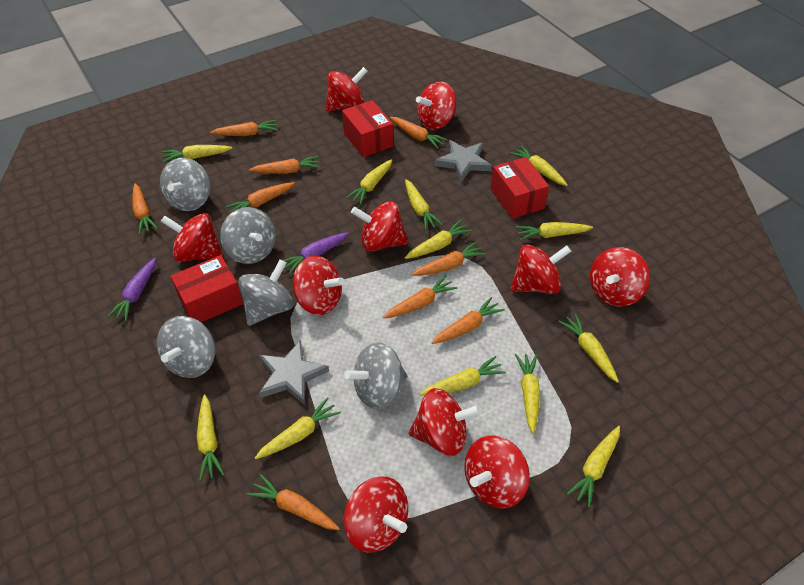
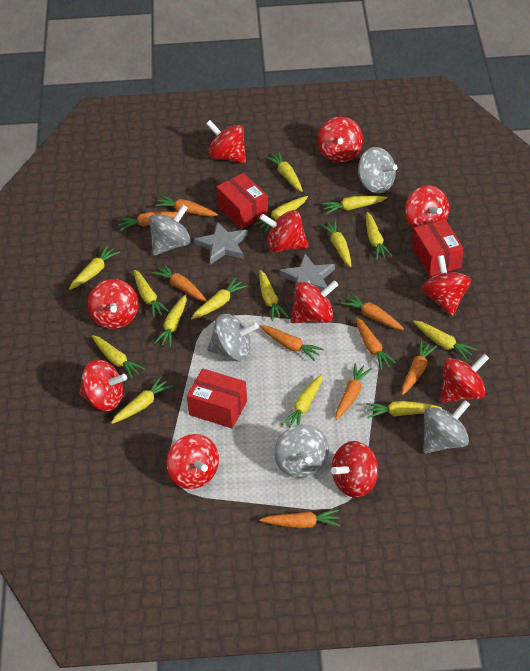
purple carrot: 2 -> 0
red spinning top: 10 -> 11
yellow carrot: 12 -> 15

